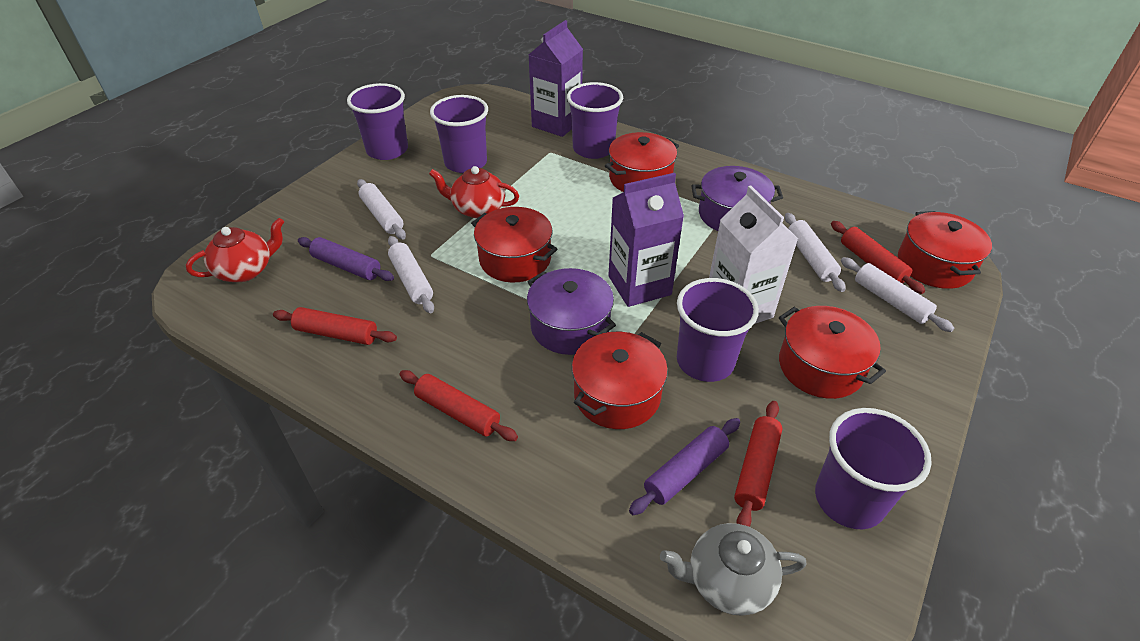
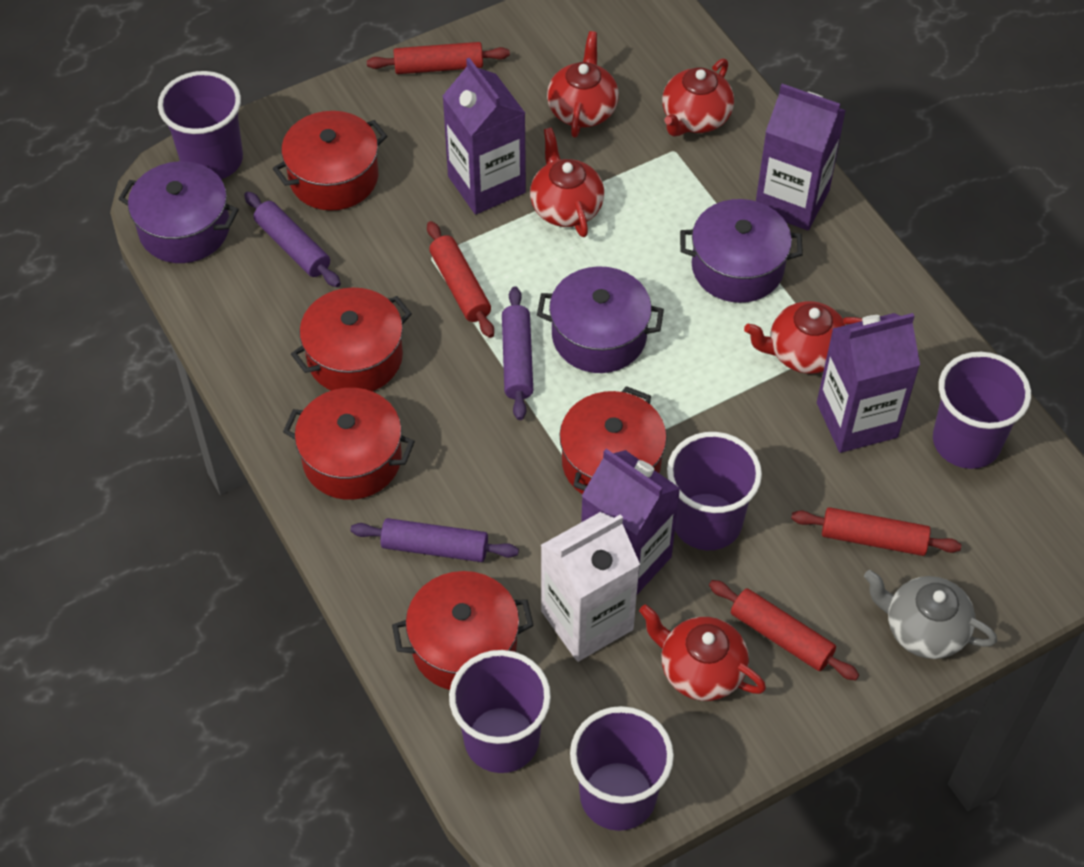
purple carton: 2 -> 4
purple pot: 2 -> 3
purple rolling pin: 2 -> 3
red teapot: 2 -> 5
white rolling pin: 4 -> 0

